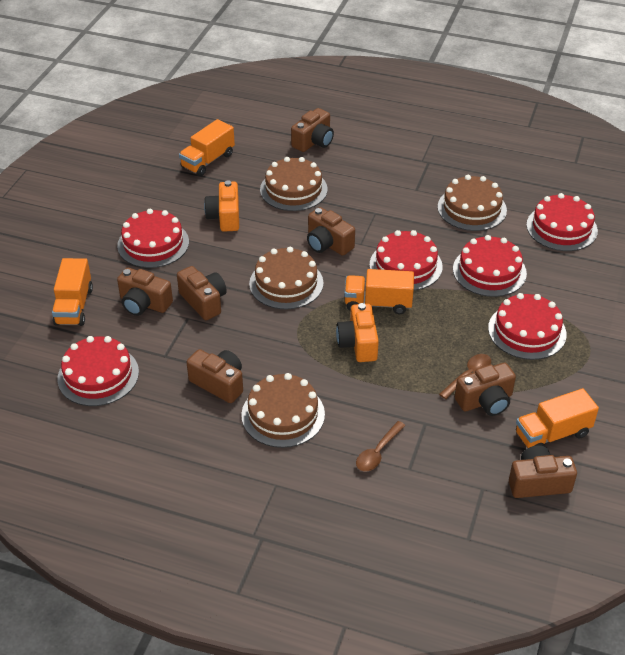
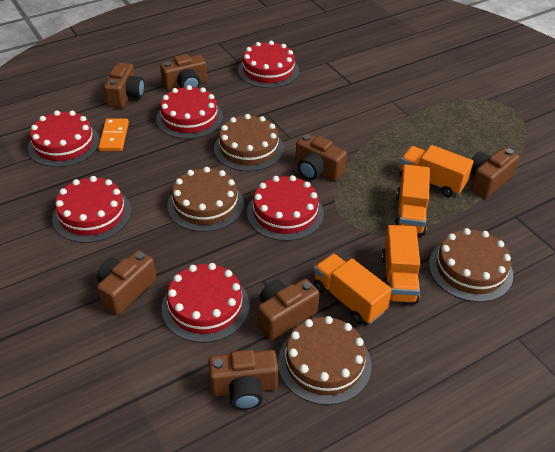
brown spoon: 2 -> 0
orange camera: 2 -> 0
orange domino: 0 -> 1

